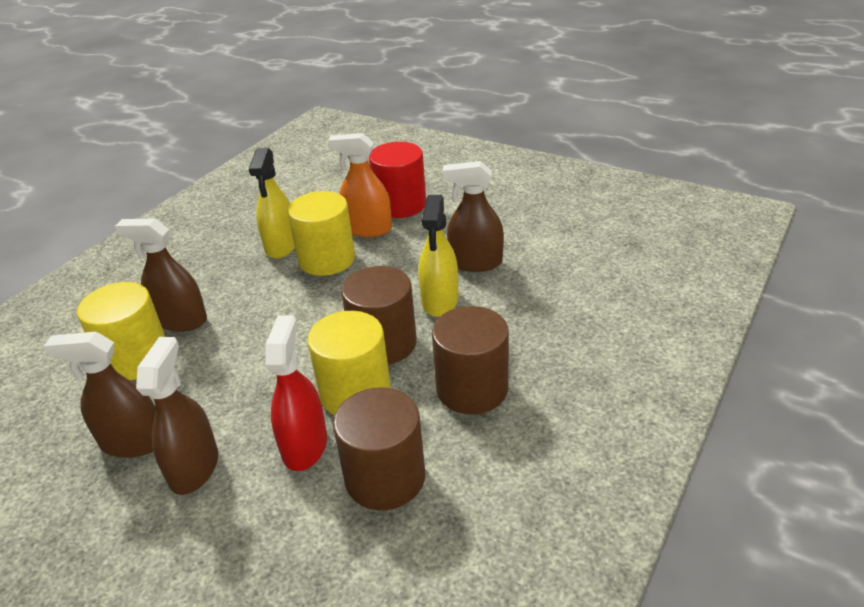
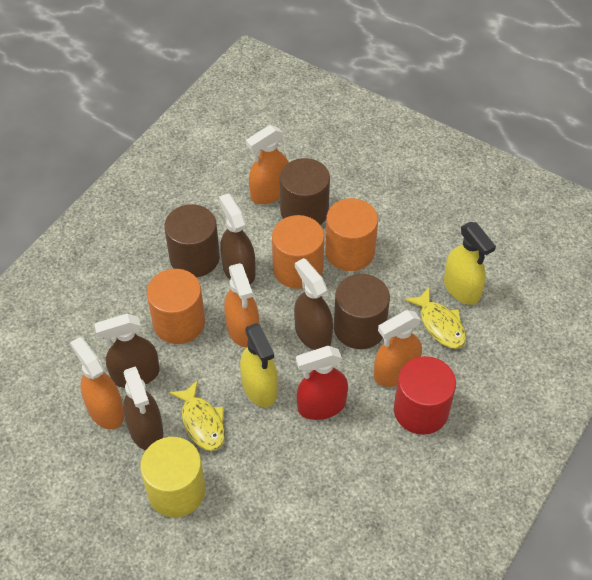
orange cylinder: 0 -> 3
orange spray bottle: 1 -> 4
yellow cylinder: 3 -> 1
yellow fish: 0 -> 2

